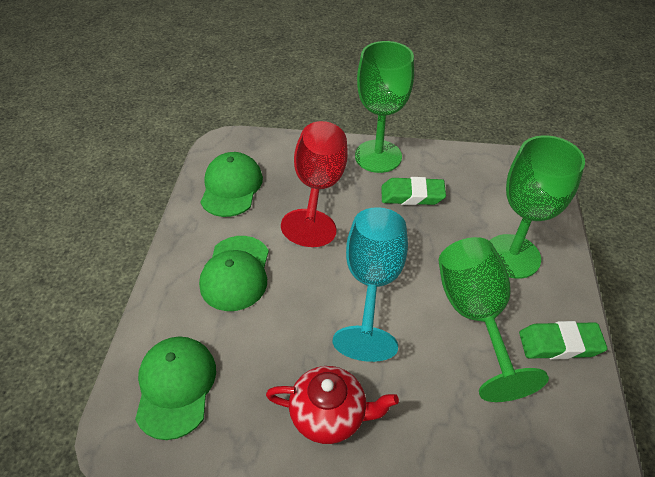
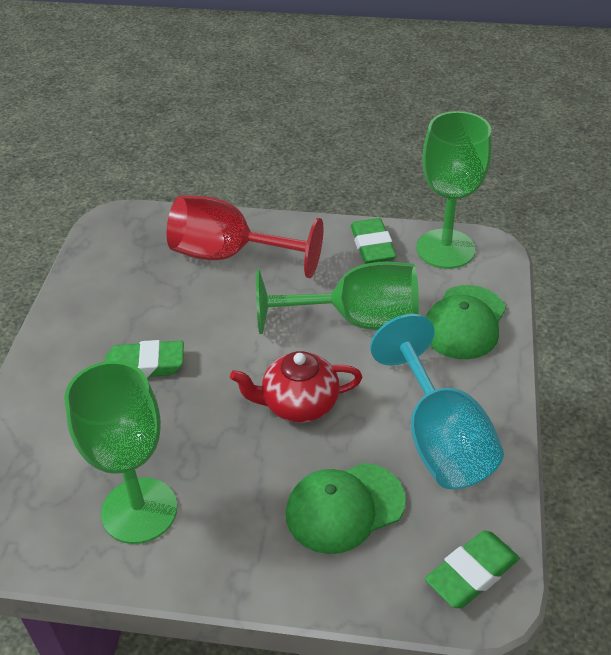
green cap: 3 -> 2
green eraser: 2 -> 3

